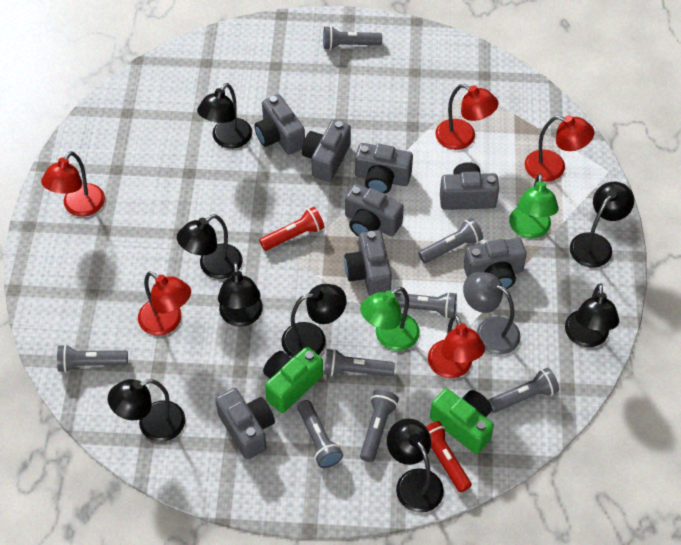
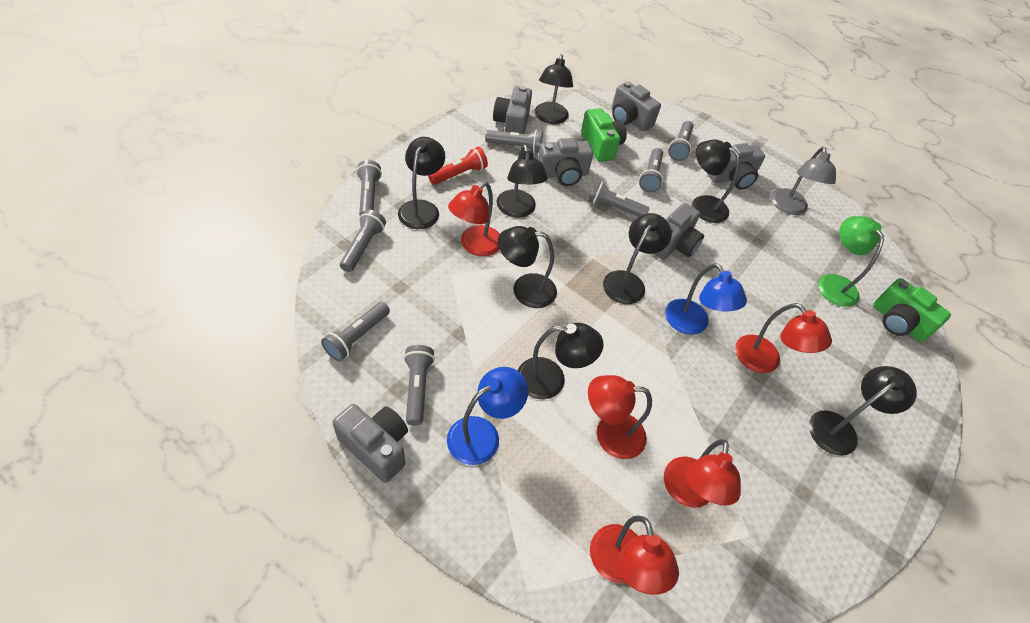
blue lamp: 0 -> 2
green lamp: 2 -> 1
grey camera: 8 -> 6
red flashlight: 2 -> 1

